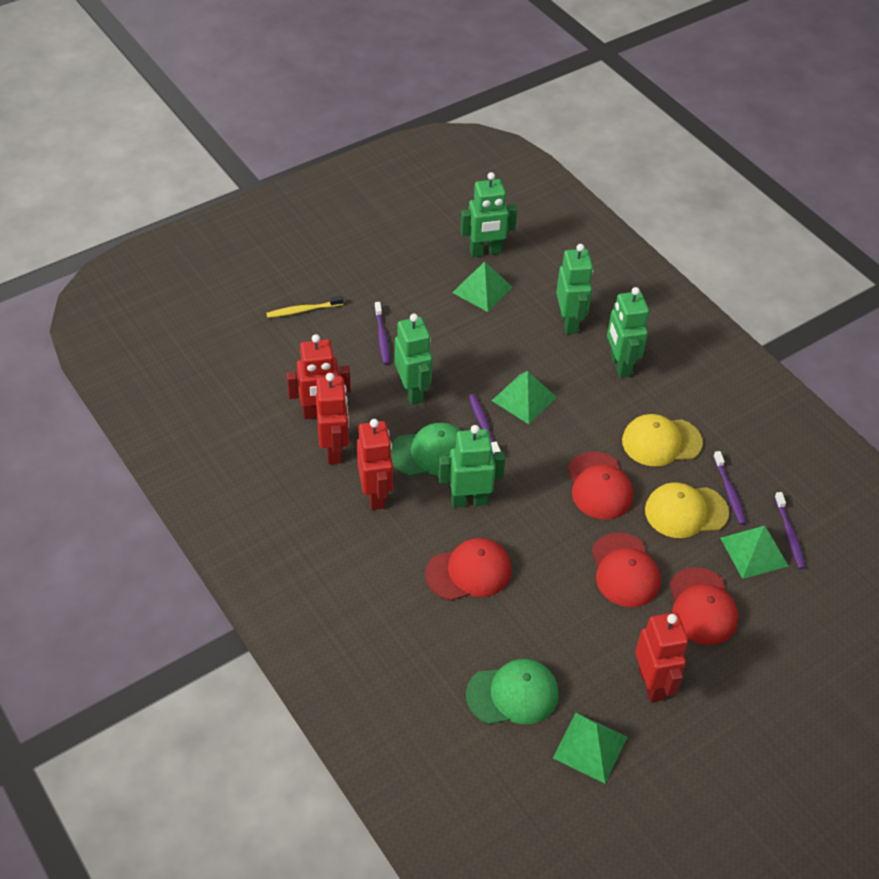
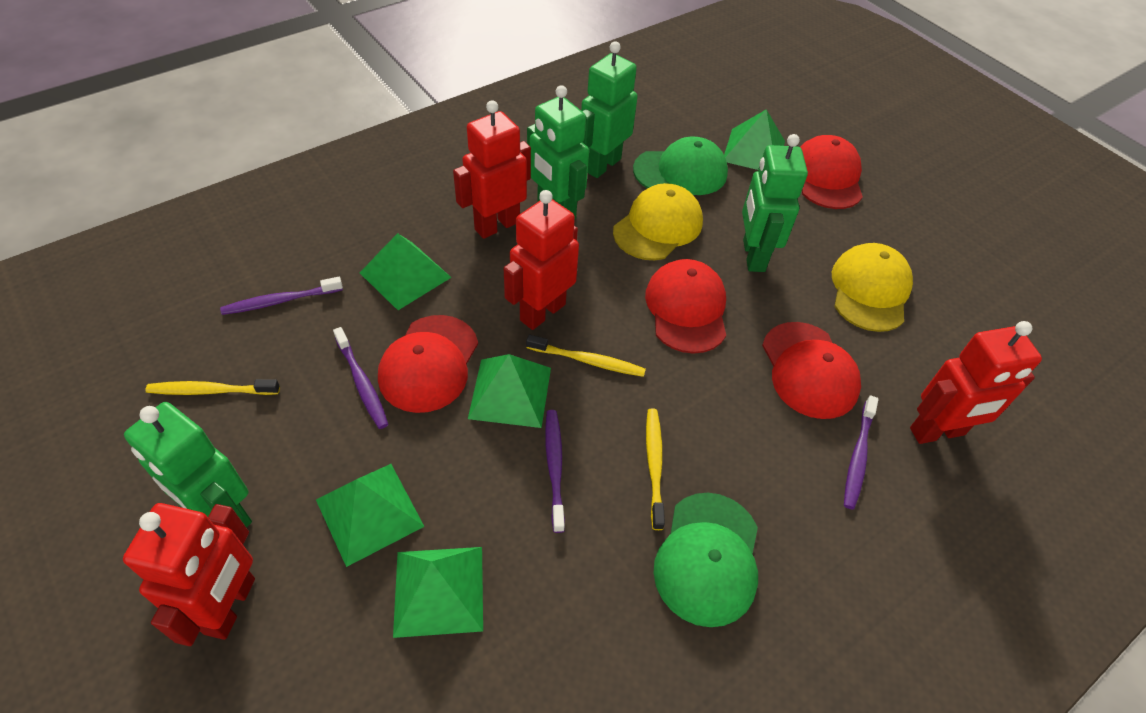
green pyramid: 4 -> 5
green robot: 5 -> 4
yellow toothbrush: 1 -> 3

